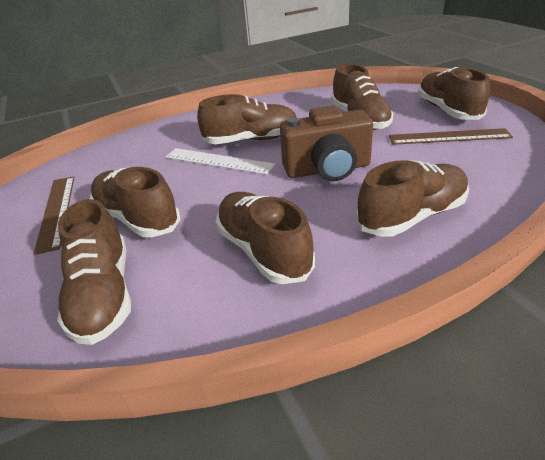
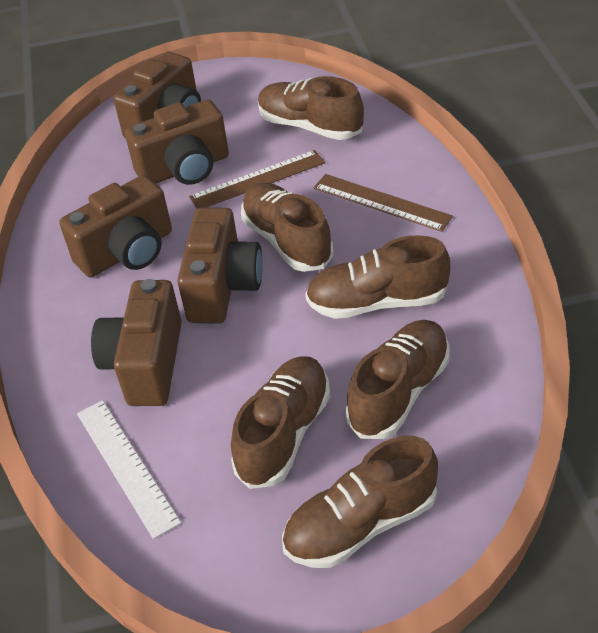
brown camera: 1 -> 5
brown shoe: 7 -> 6

